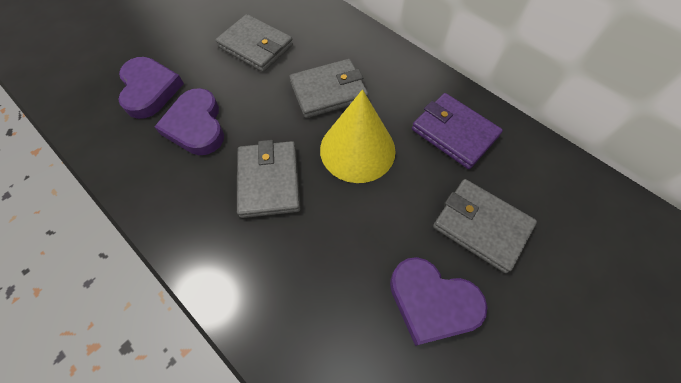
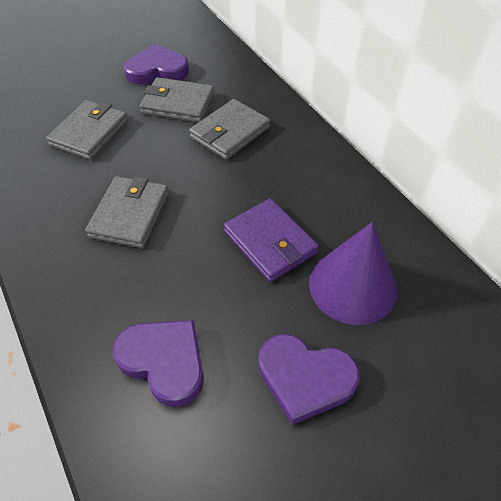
purple cone: 0 -> 1
yellow cone: 1 -> 0

